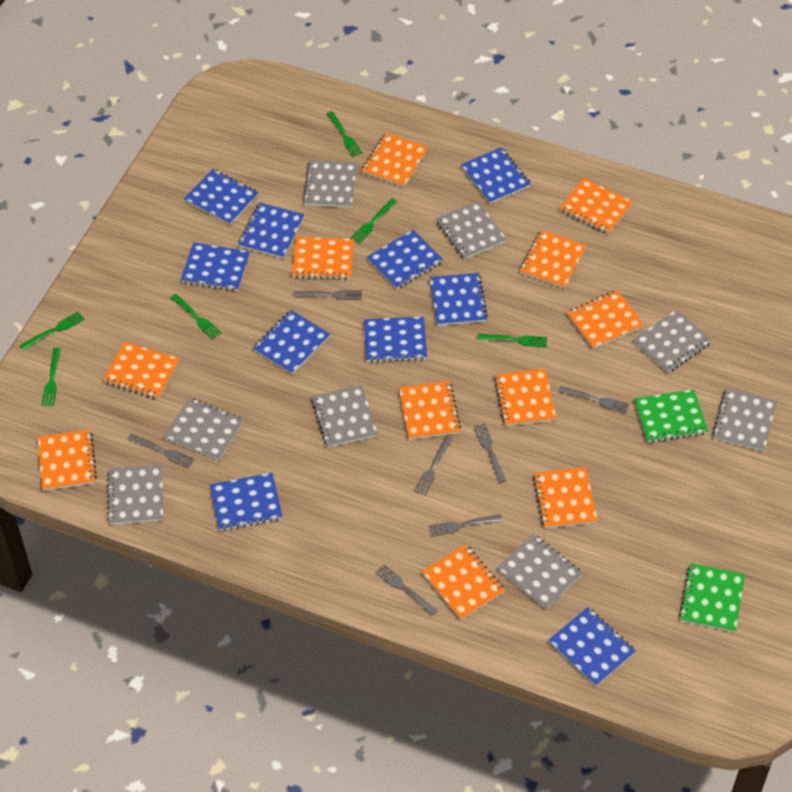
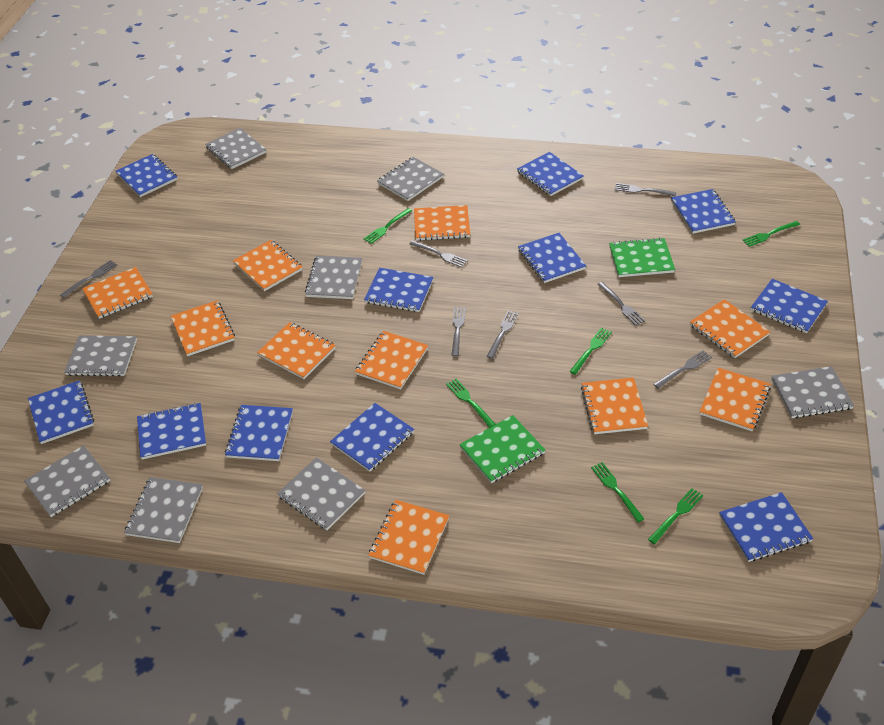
blue notebook: 10 -> 11
orange notebook: 11 -> 10

